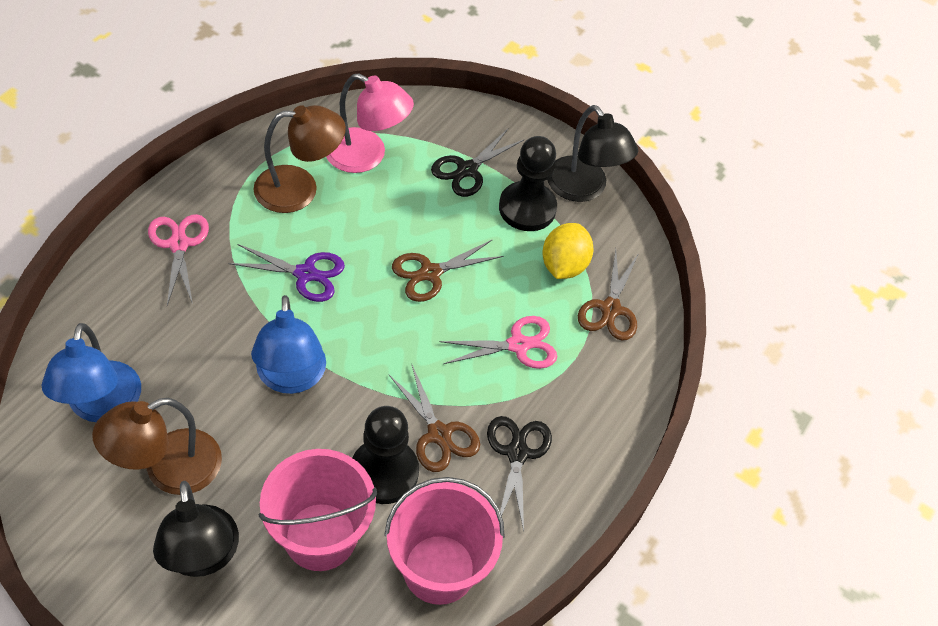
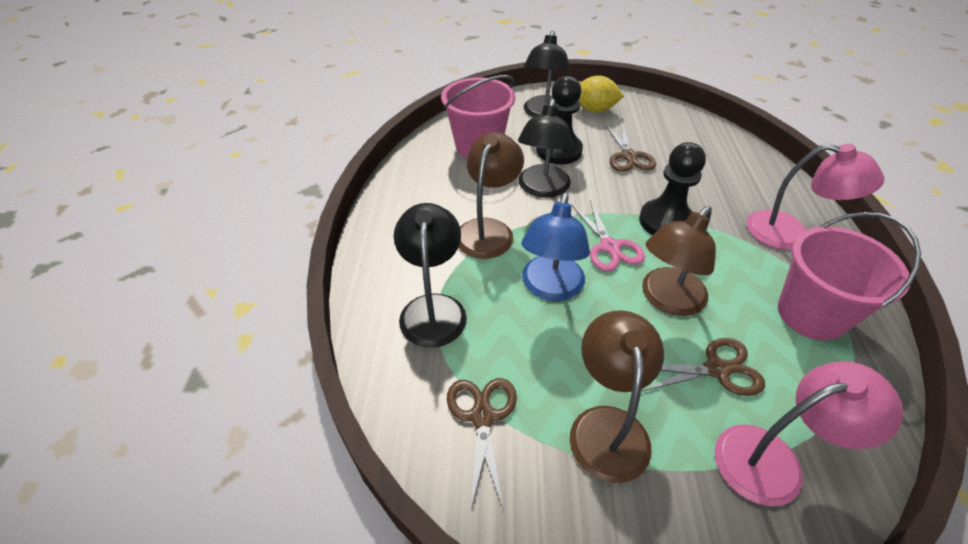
black lamp: 2 -> 3
black scissors: 2 -> 0
blue lamp: 2 -> 1
brown lamp: 2 -> 3
pink lamp: 1 -> 2
pink scissors: 2 -> 1
purple scissors: 1 -> 0

